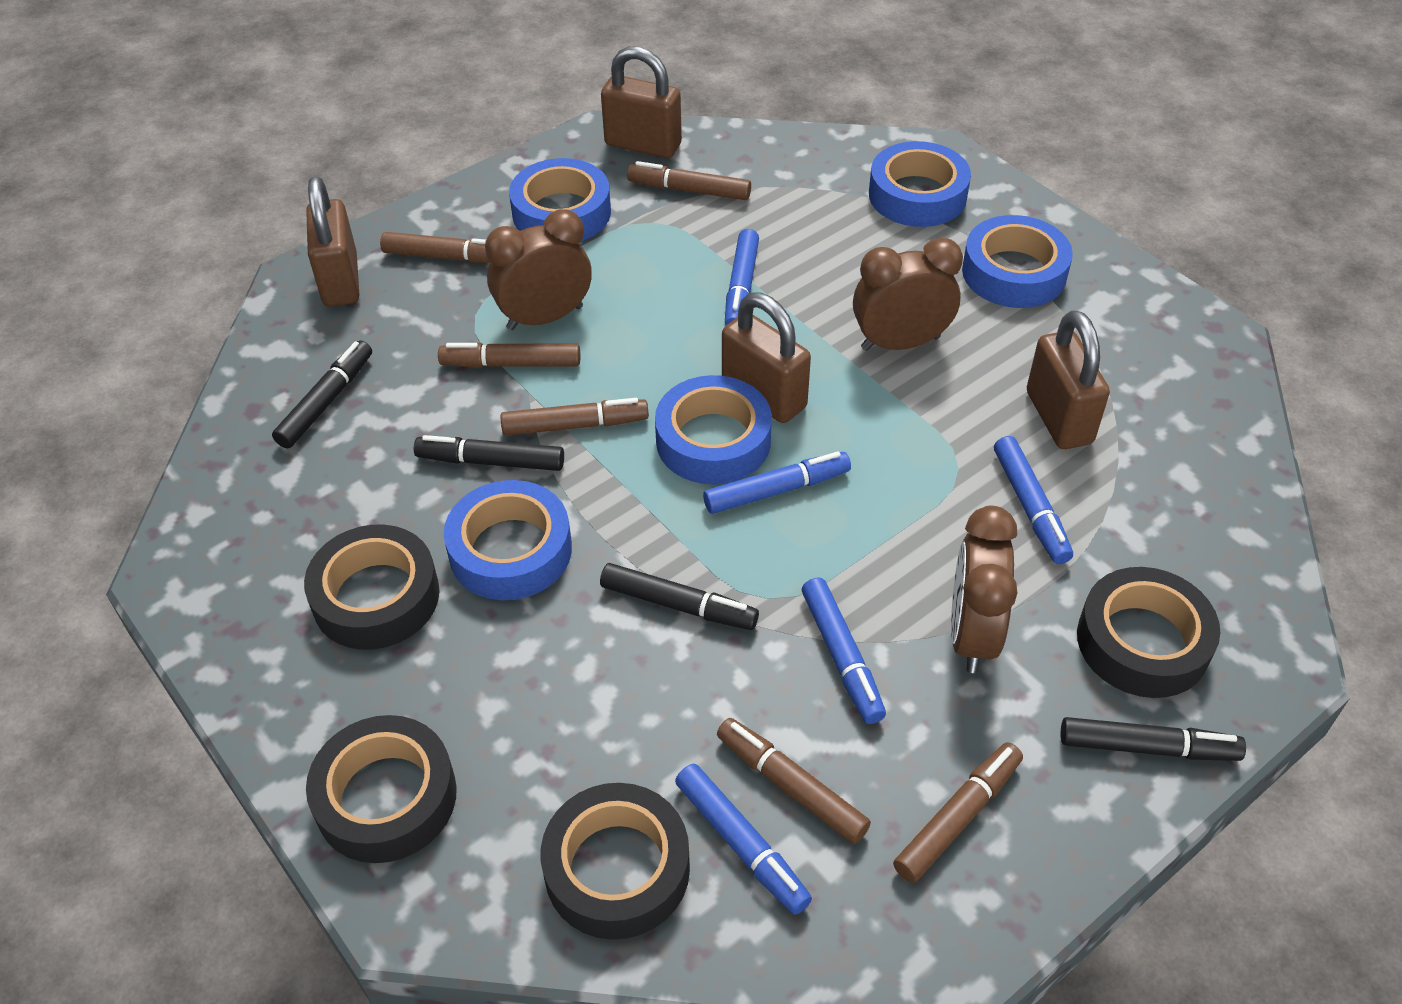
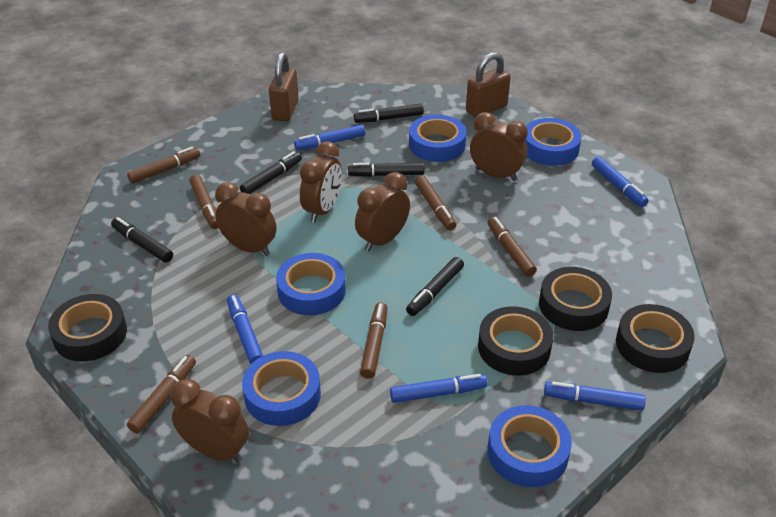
black marker: 4 -> 5
brown clock: 3 -> 5
brown padlock: 4 -> 2

